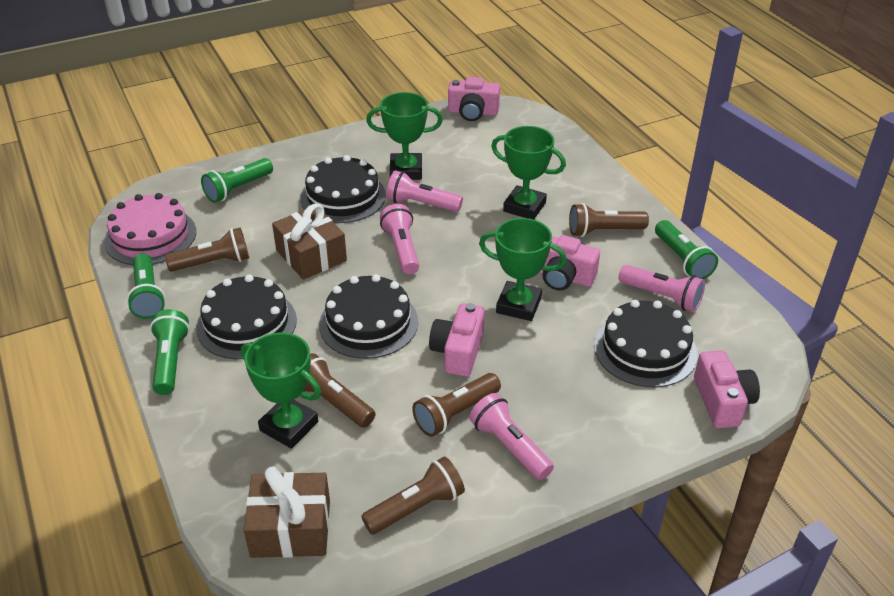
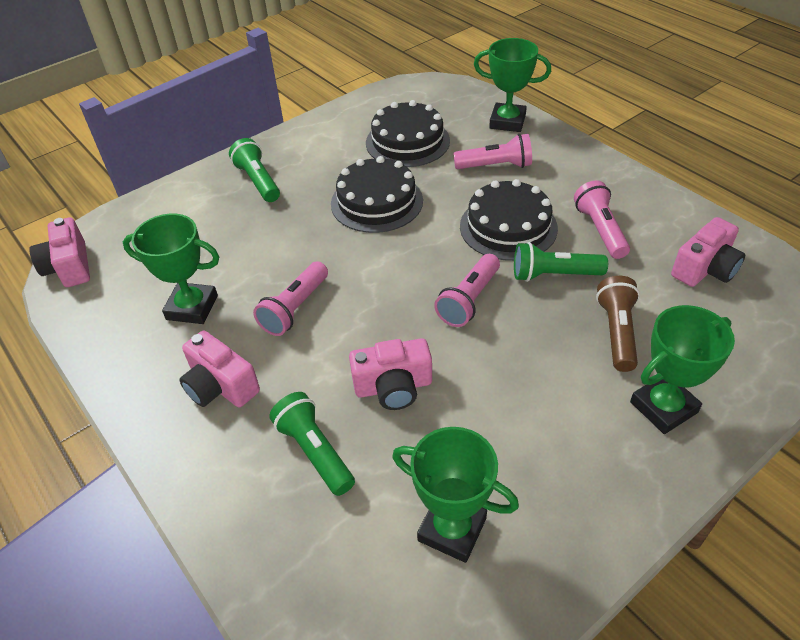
black cake: 4 -> 3
brown flashlight: 5 -> 1
brown gift: 2 -> 0
green flashlight: 4 -> 3
pink cake: 1 -> 0

